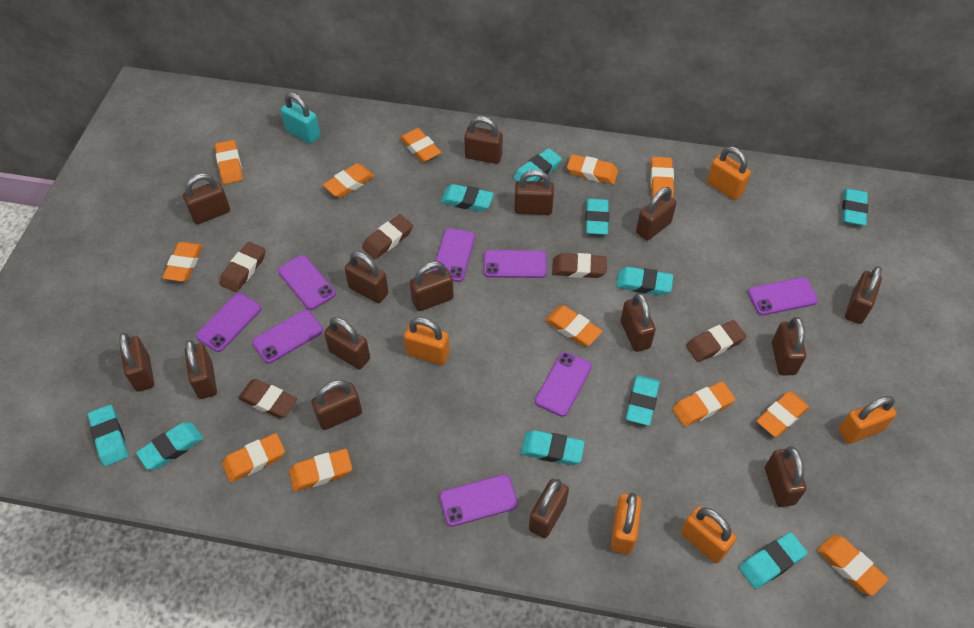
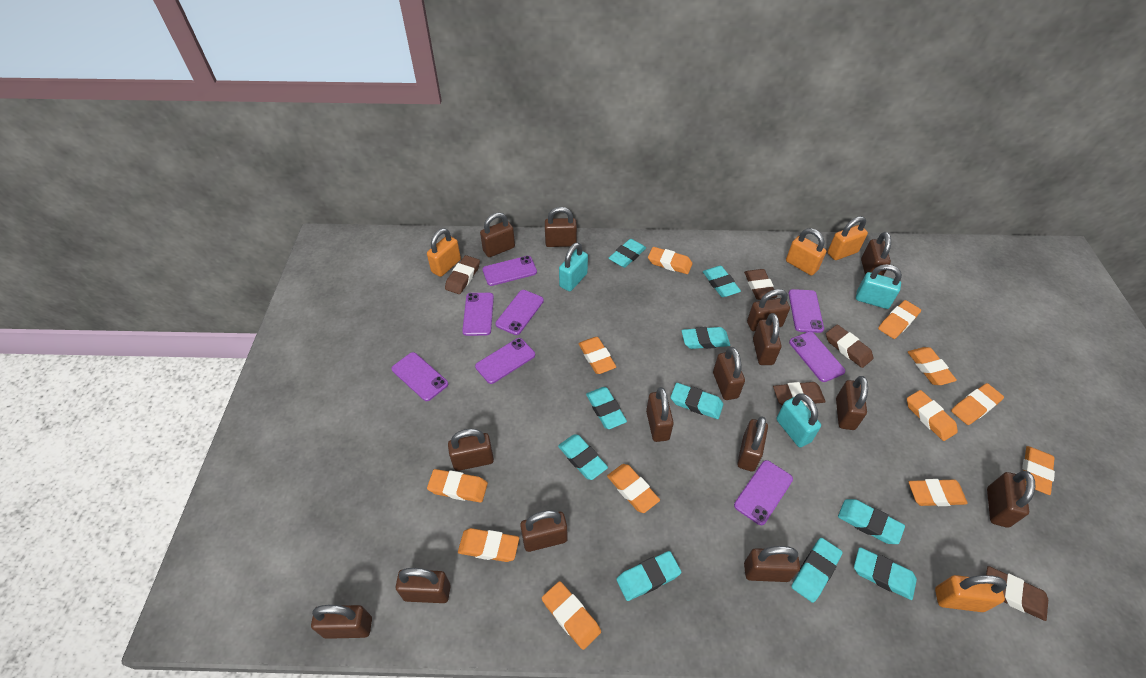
orange padlock: 5 -> 4
turquoise padlock: 1 -> 3

